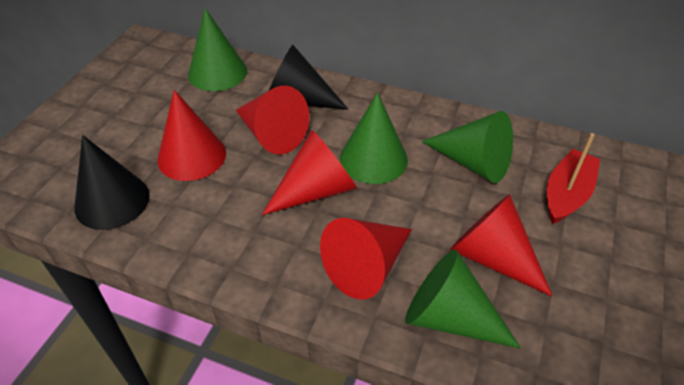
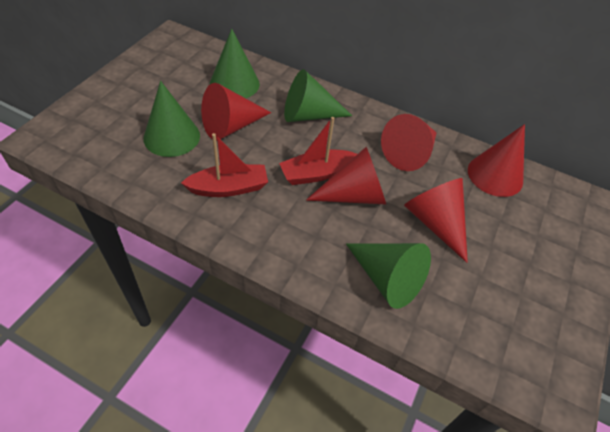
black cone: 2 -> 0
red boat: 1 -> 2

